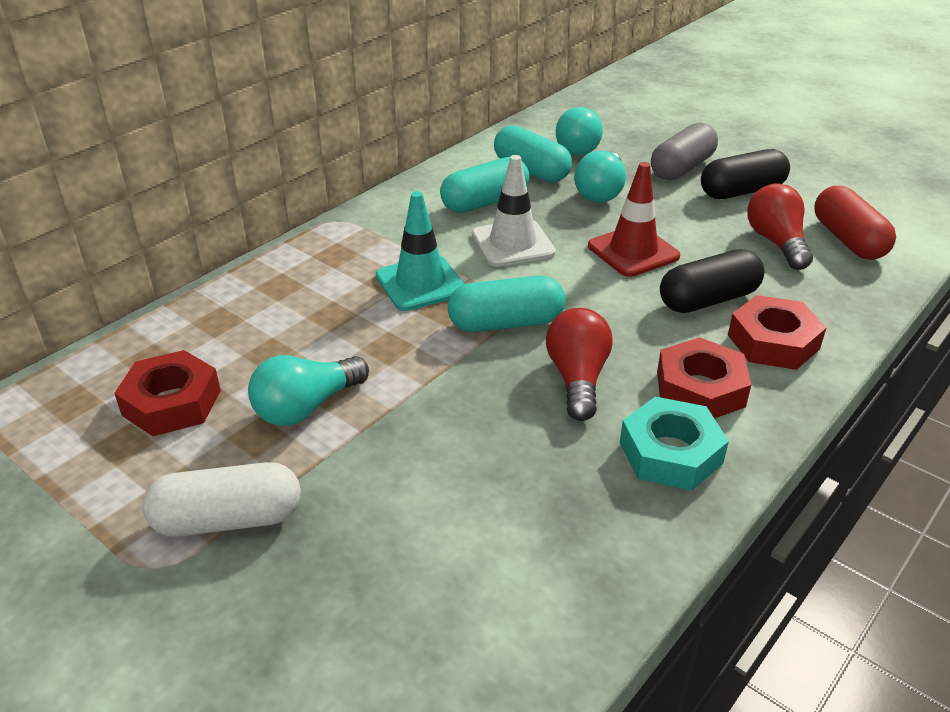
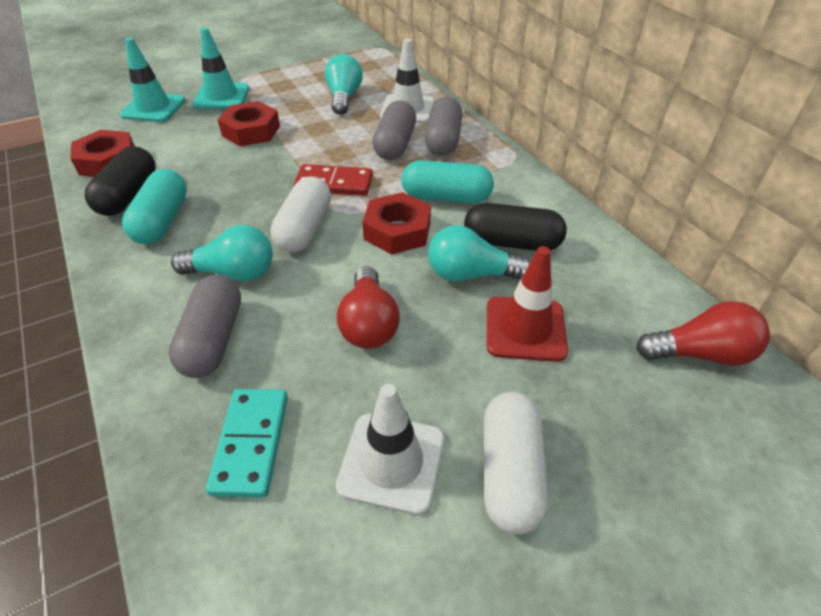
grey capsule: 1 -> 3
red capsule: 1 -> 0
red domino: 0 -> 1
turquoise capsule: 3 -> 2
turquoise domino: 0 -> 1
turquoise nut: 1 -> 0
turquoise traffic cone: 1 -> 2
white capsule: 1 -> 2
white traffic cone: 1 -> 2

